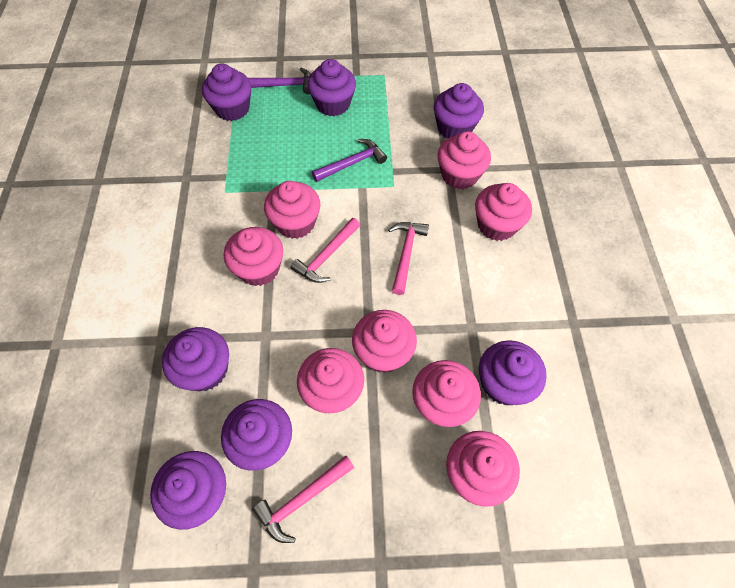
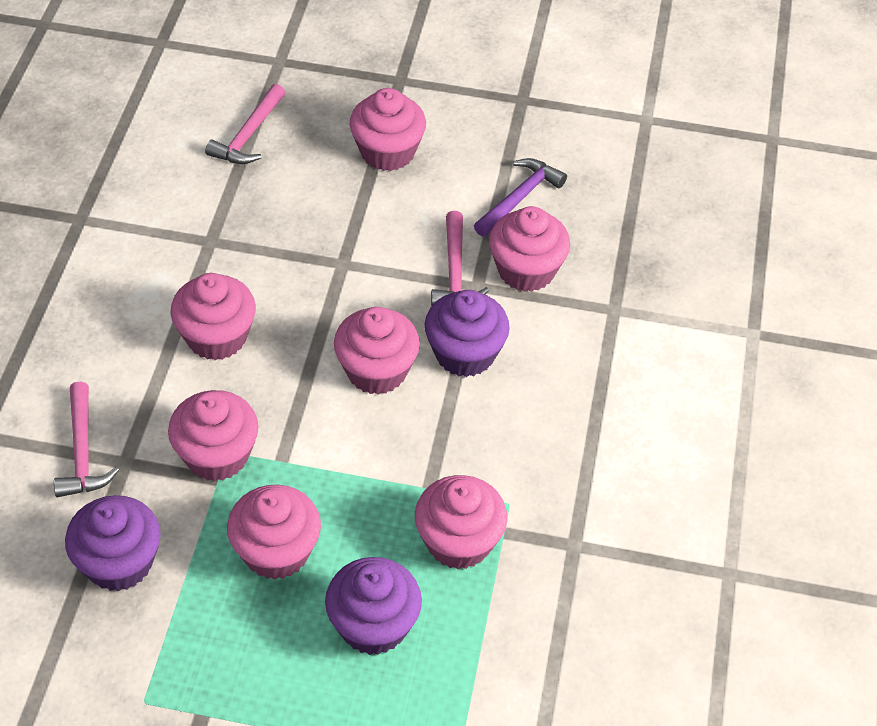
pink cupcake: 8 -> 7
purple cupcake: 7 -> 3
purple hammer: 2 -> 1

